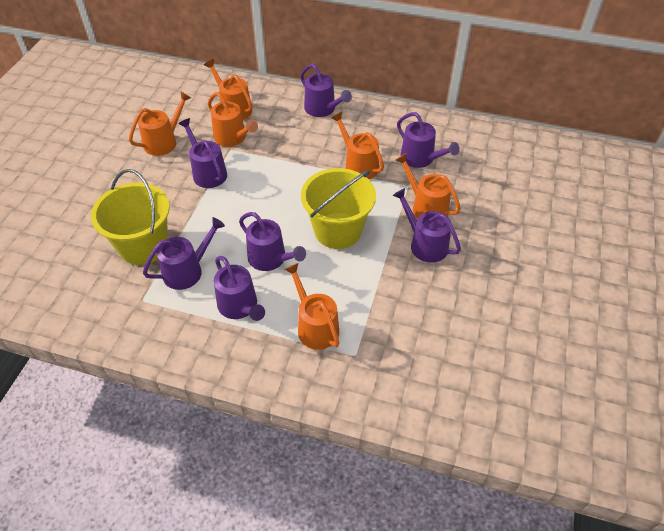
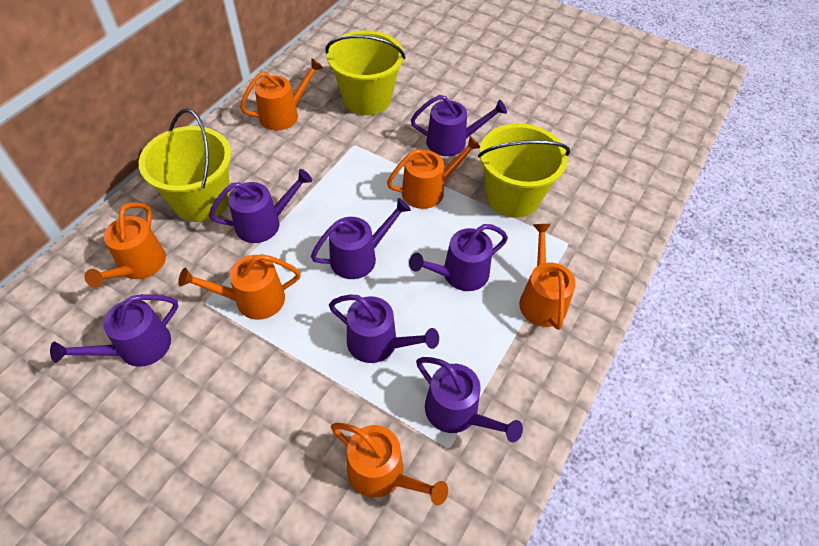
yellow bucket: 2 -> 3

